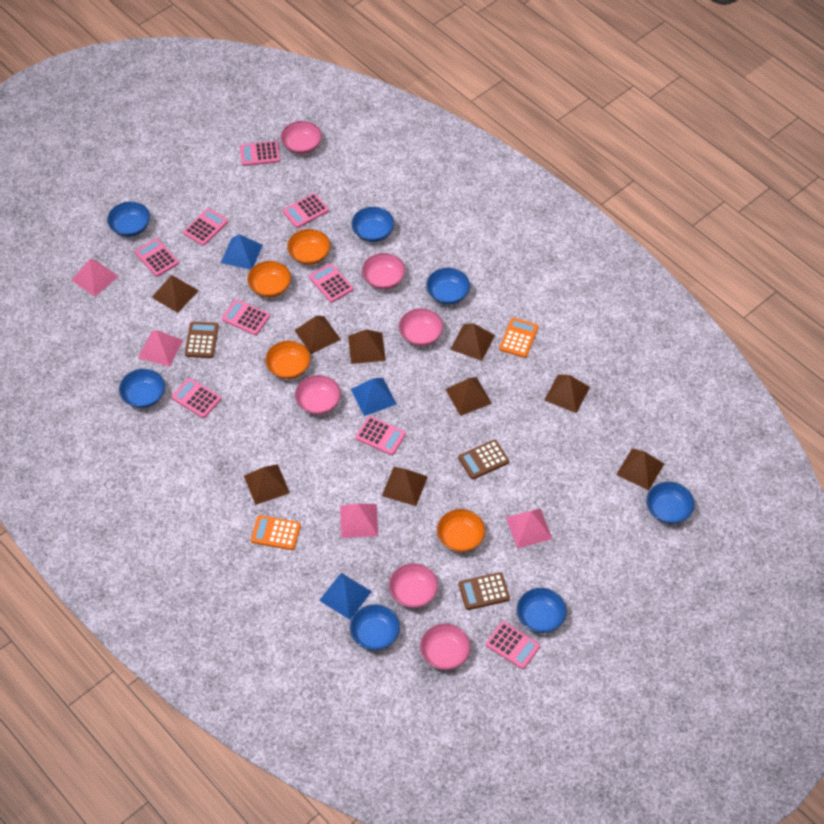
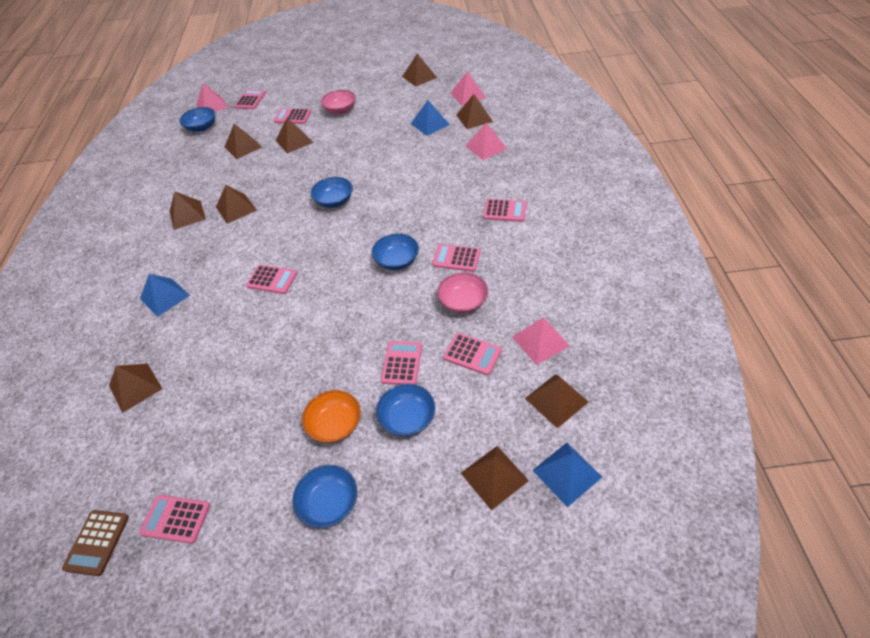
blue bowl: 7 -> 5
brown calculator: 3 -> 1
orange bowl: 4 -> 1
orange calculator: 2 -> 0
pink bowl: 6 -> 2
pink calculator: 9 -> 8

